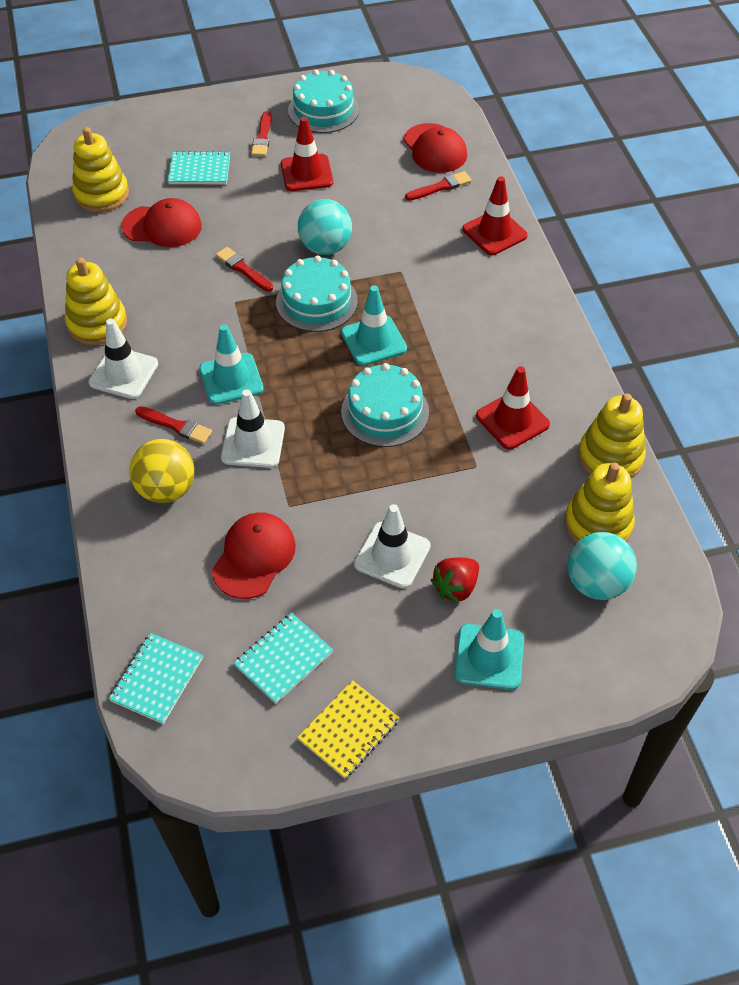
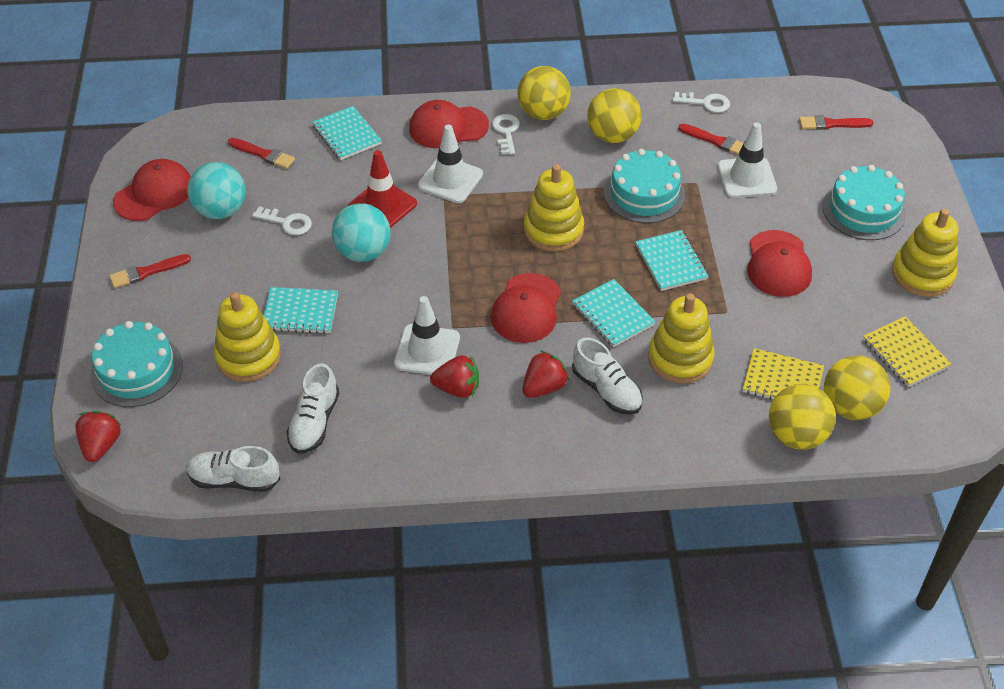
red cap: 3 -> 4
red strawberry: 1 -> 3
red traffic cone: 3 -> 1
turquoise notebook: 3 -> 4
turquoise traffic cone: 3 -> 0
white key: 0 -> 3
white shoe: 0 -> 3
yellow ball: 1 -> 4
yellow notebook: 1 -> 2

